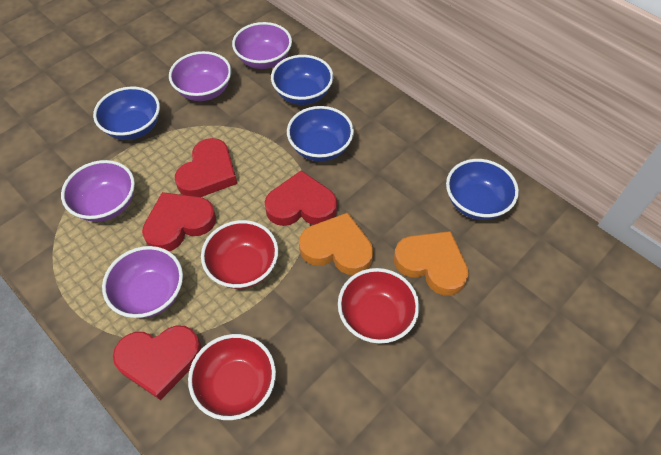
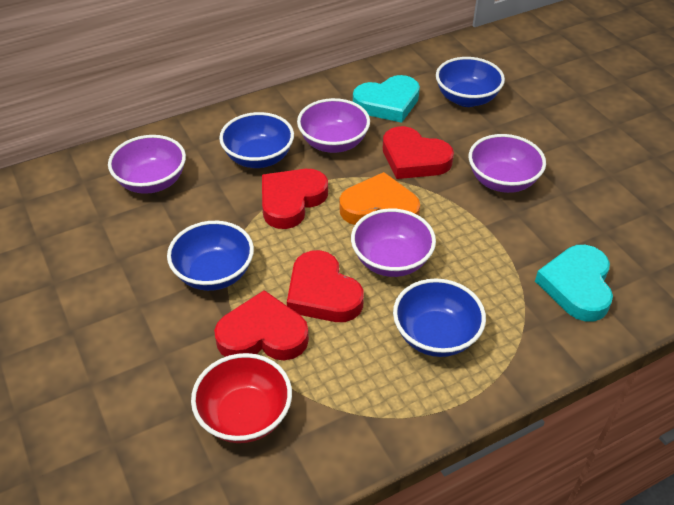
orange heart: 2 -> 1
red bowl: 3 -> 1
turquoise heart: 0 -> 2

